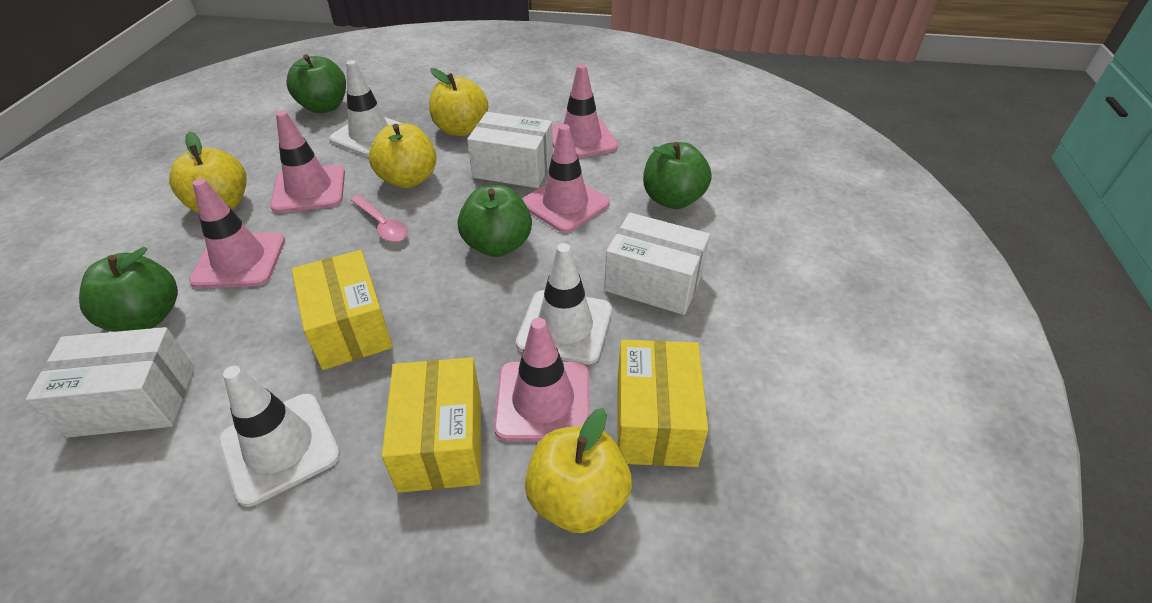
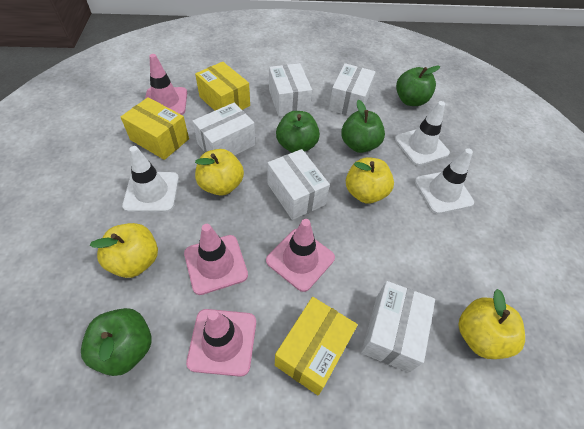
pink spoon: 1 -> 0
pink traffic cone: 5 -> 4
white box: 3 -> 5

